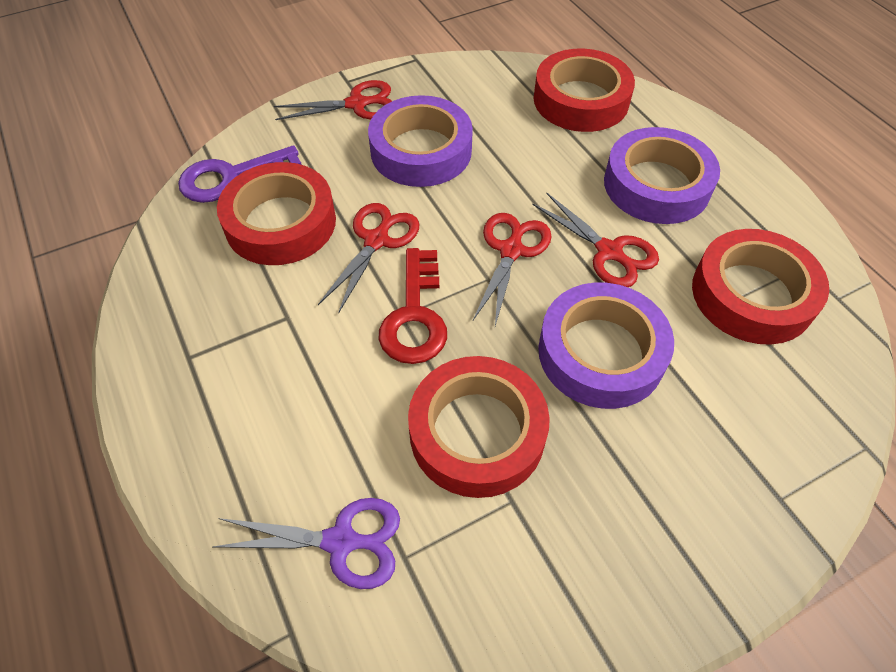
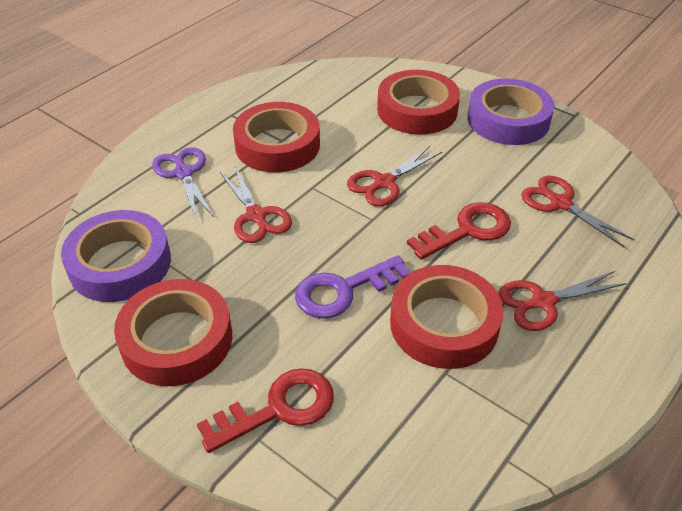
purple tape: 3 -> 2
red key: 1 -> 2

